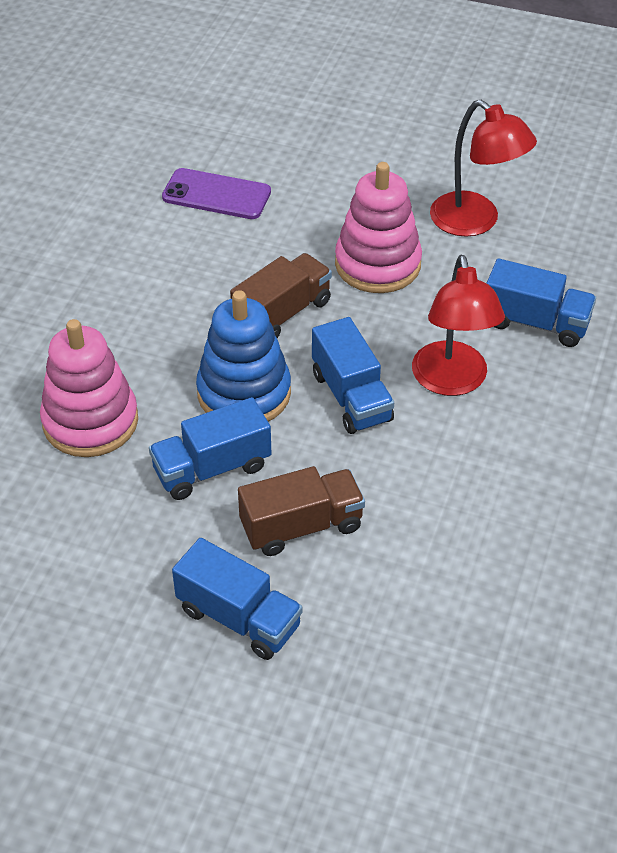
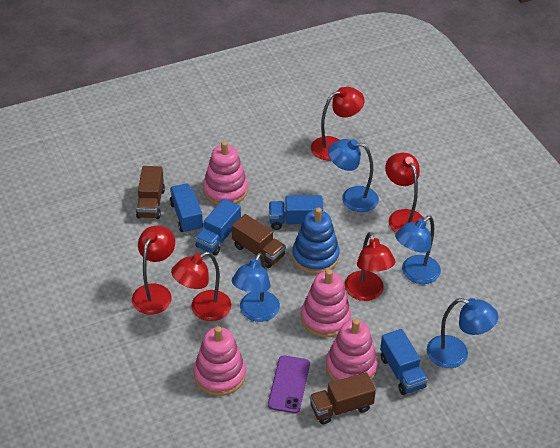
blue lamp: 0 -> 4
brown truck: 2 -> 3
pink stacking toy: 2 -> 4
red lamp: 2 -> 5

